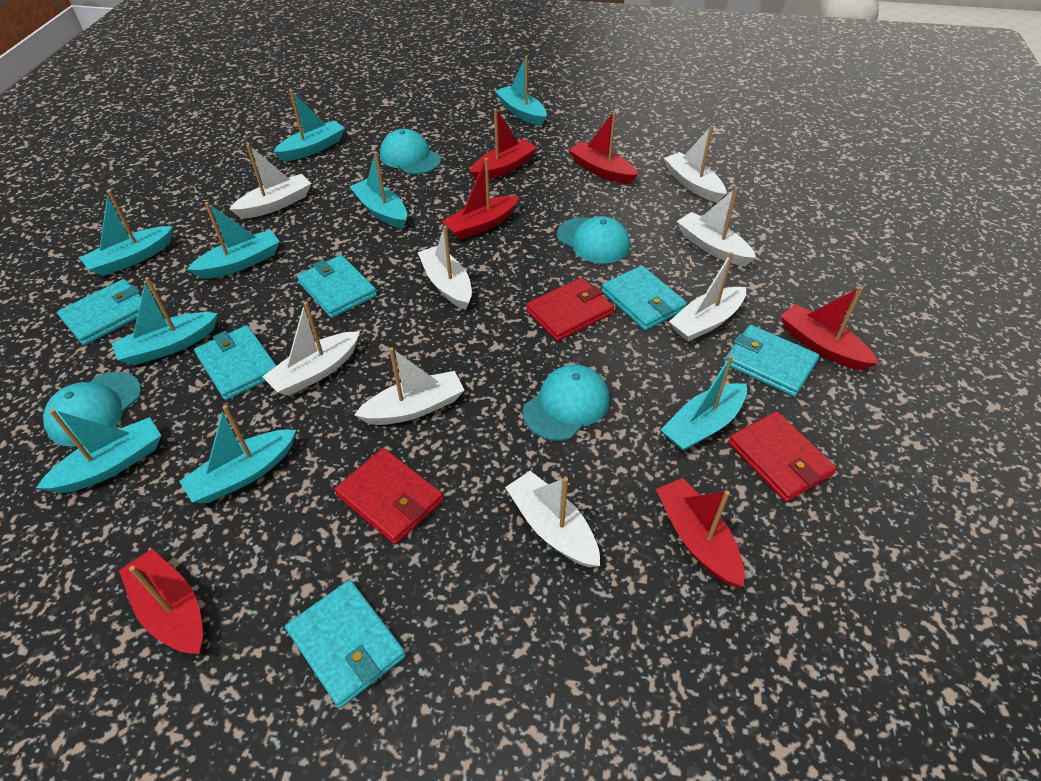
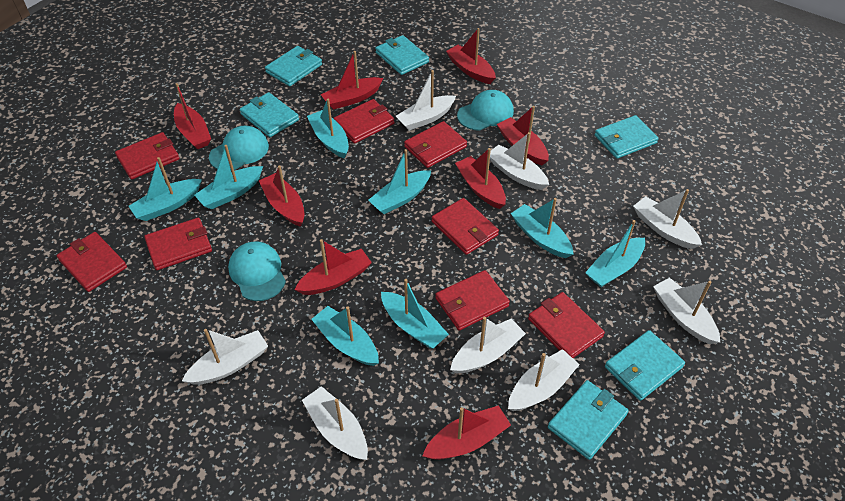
red boat: 6 -> 8
red wallet: 3 -> 8
turquoise boat: 9 -> 8
turquoise cap: 4 -> 3

